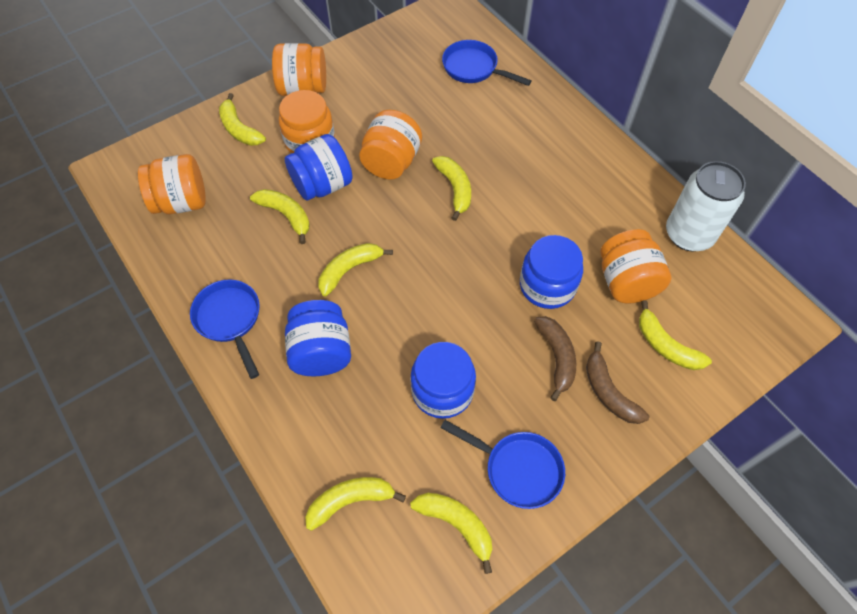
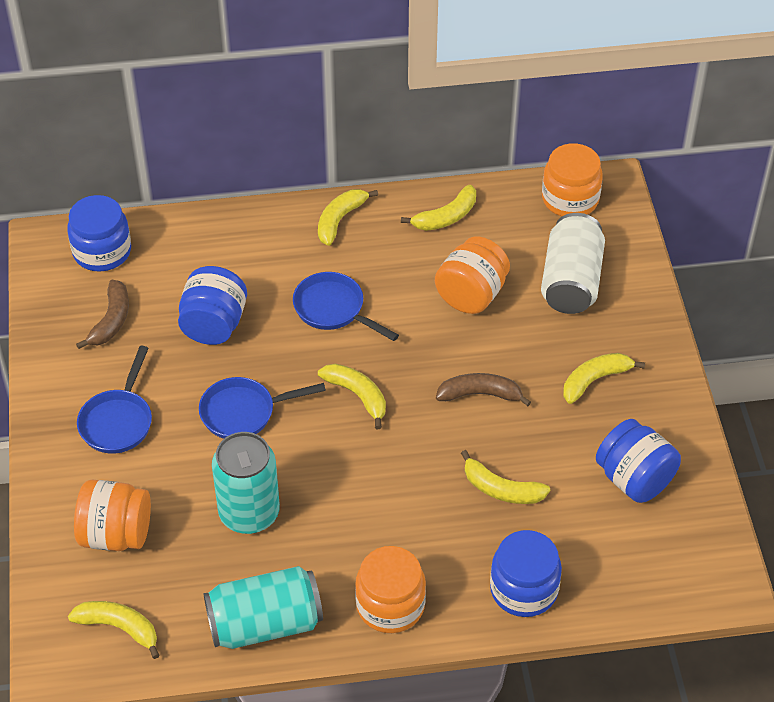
orange jar: 5 -> 4
turquoise can: 0 -> 2
yellow banana: 7 -> 6

